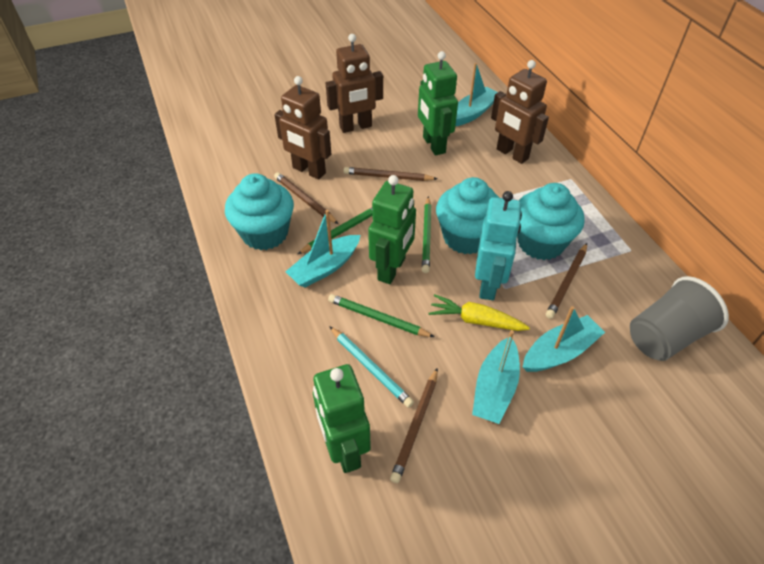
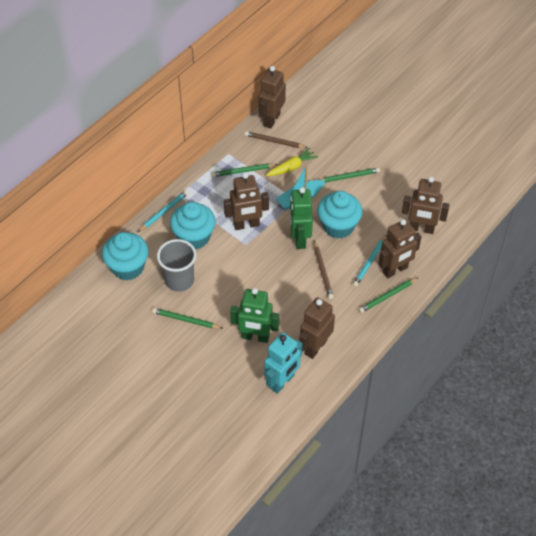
brown pencil: 4 -> 2
brown robot: 3 -> 5
green pencil: 3 -> 4
green robot: 3 -> 2
turquoise boat: 4 -> 1
turquoise pencil: 1 -> 2

